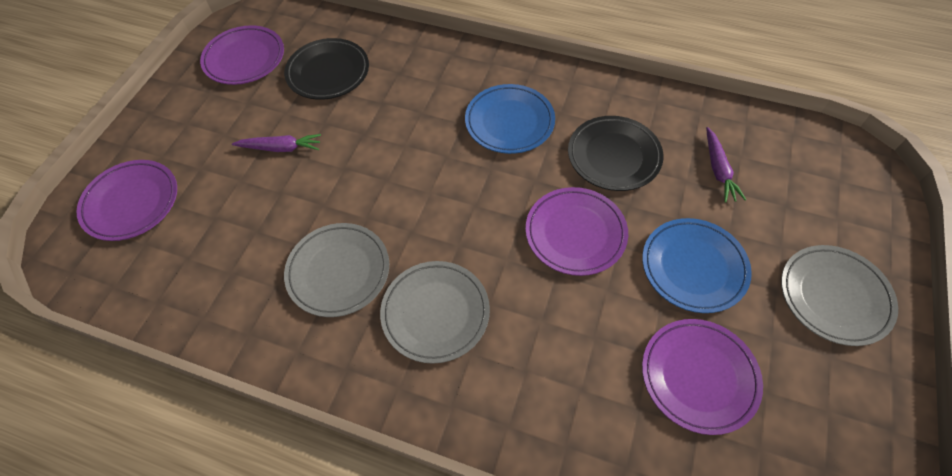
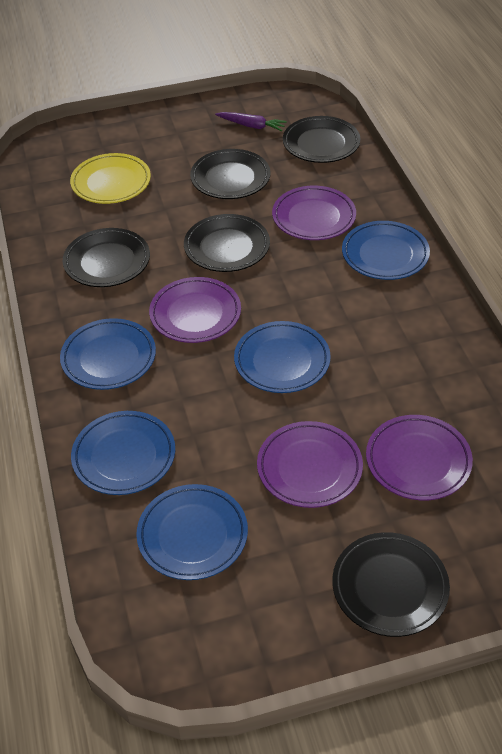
black plate: 2 -> 5
blue plate: 2 -> 5
grey plate: 3 -> 0
purple carrot: 2 -> 1
yellow plate: 0 -> 1

